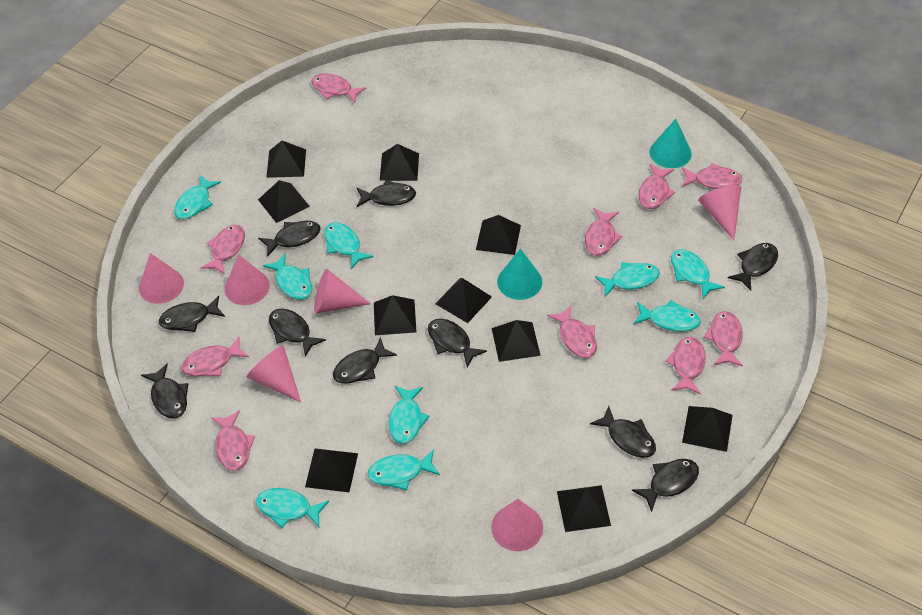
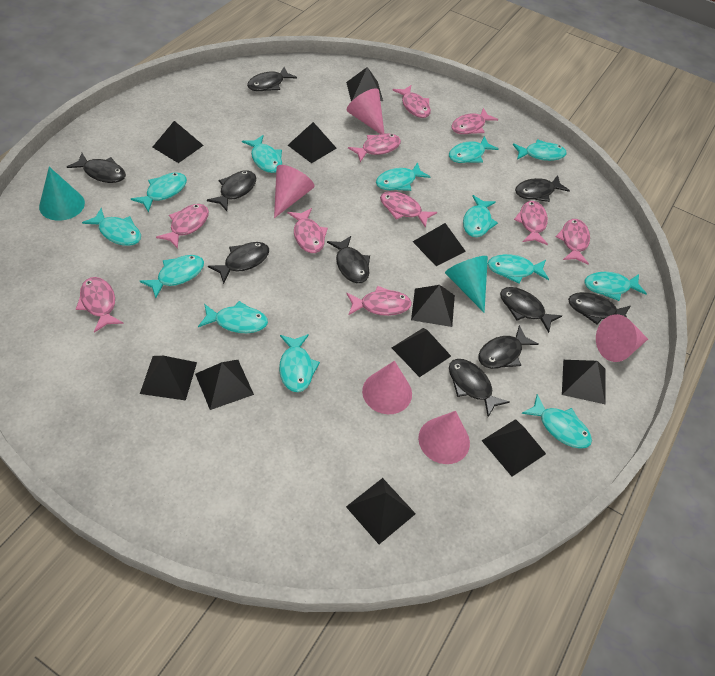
black pyramid: 10 -> 11
pink cone: 6 -> 5
turquoise fish: 9 -> 13

